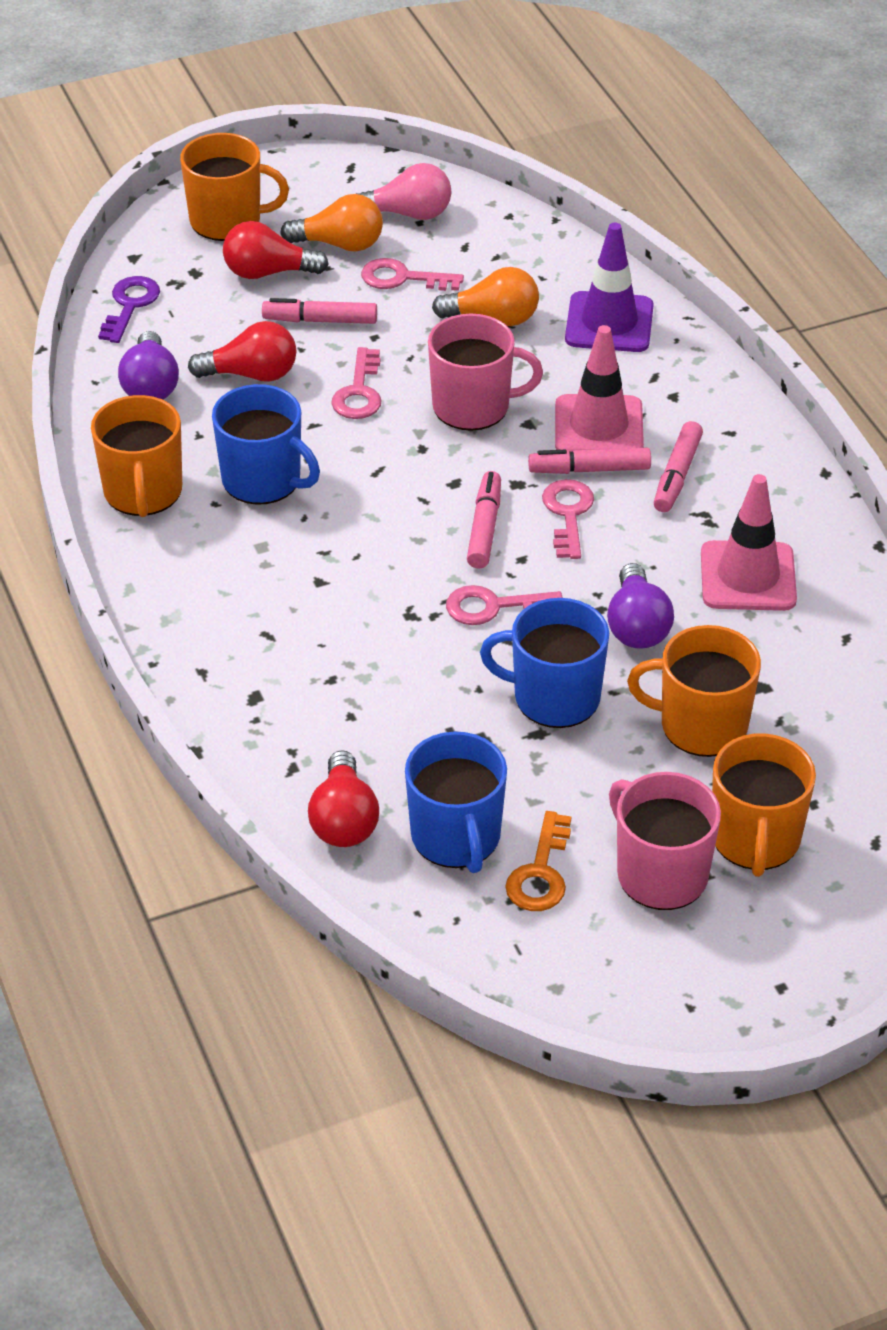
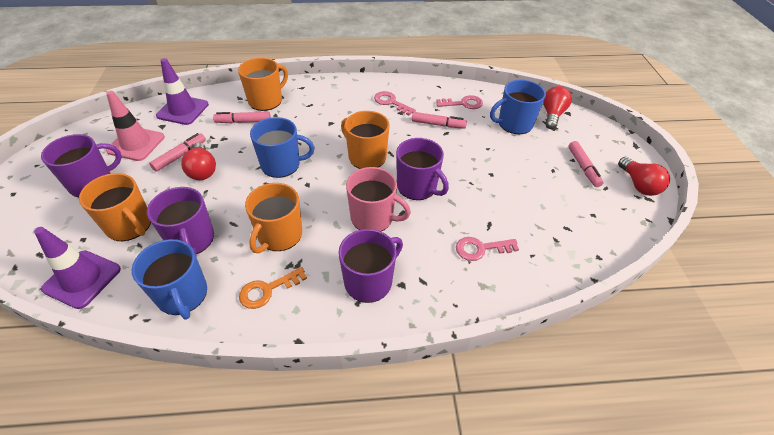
orange light bulb: 2 -> 0
pink key: 4 -> 3
pink light bulb: 1 -> 0
pink mug: 2 -> 1
pink traffic cone: 2 -> 1
purple key: 1 -> 0
purple light bulb: 2 -> 0
purple mug: 0 -> 4
purple traffic cone: 1 -> 2

